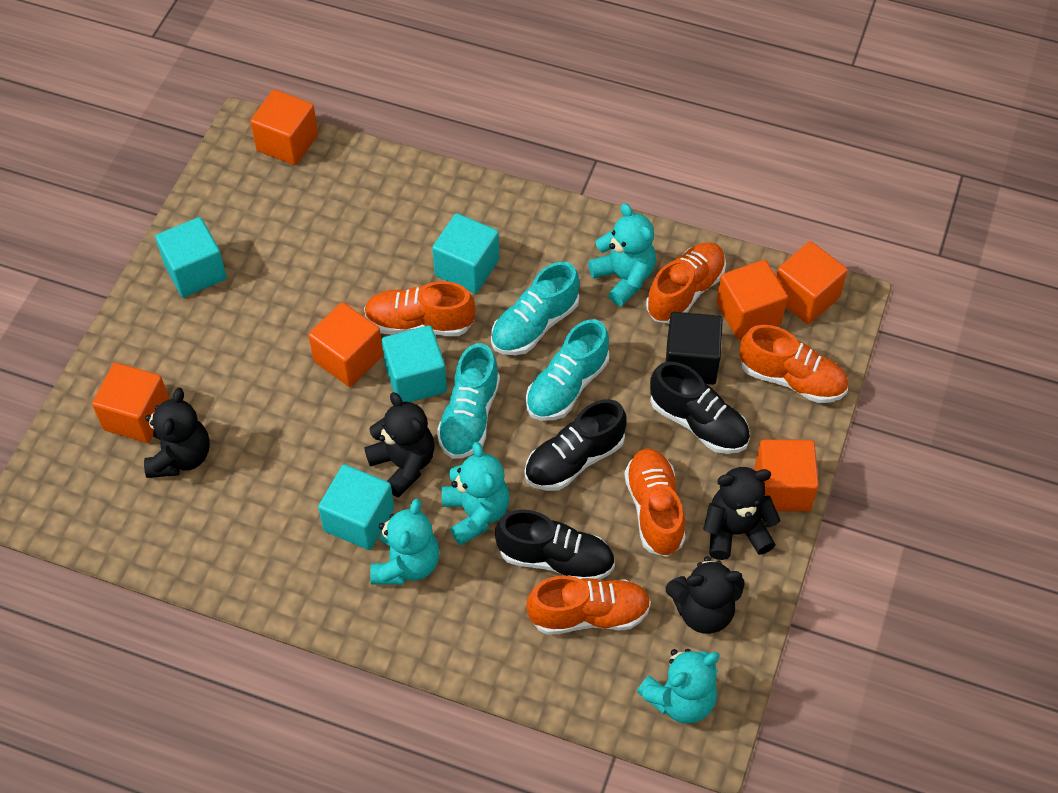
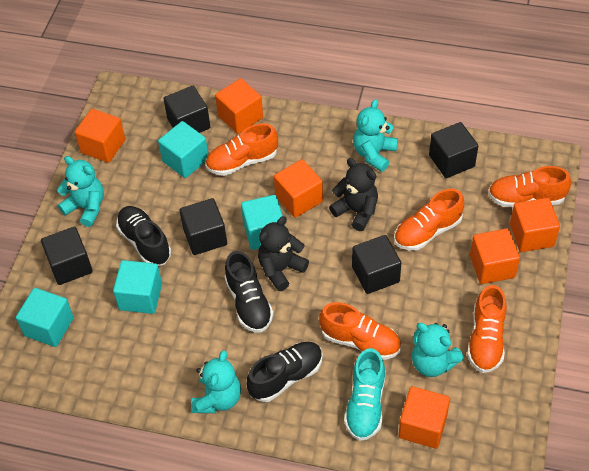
black cube: 1 -> 5
black teddy bear: 4 -> 2
turquoise shoe: 3 -> 1

